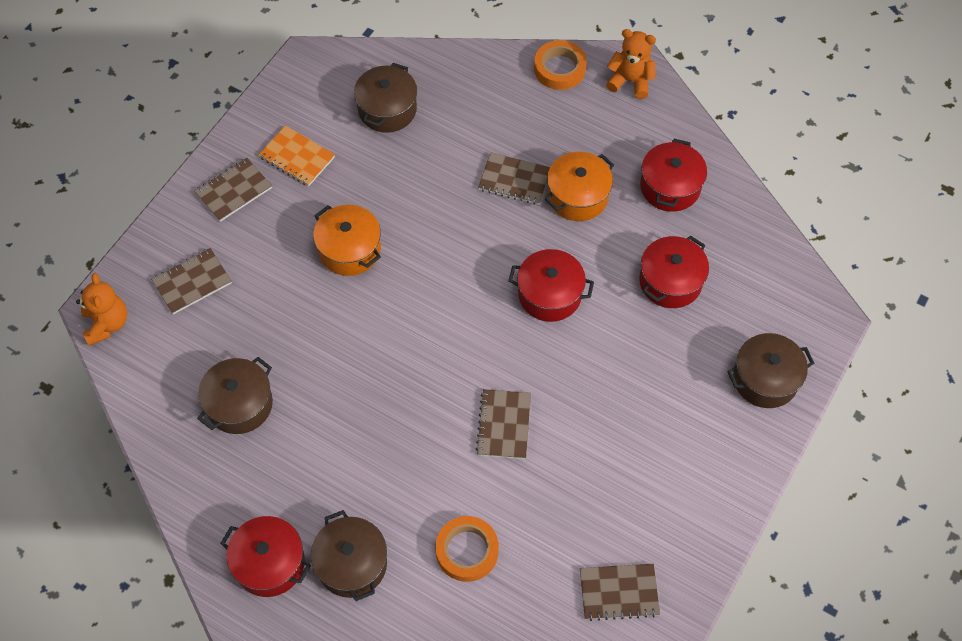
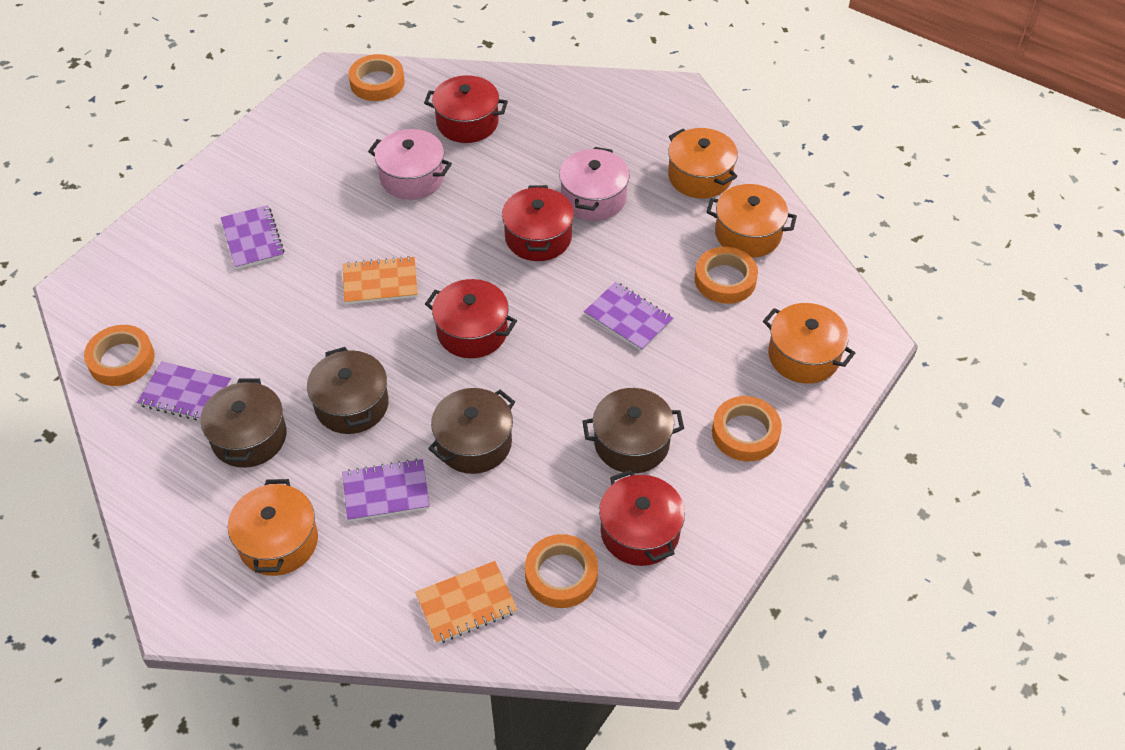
brown notebook: 5 -> 0
orange notebook: 1 -> 2
orange pot: 2 -> 4
orange tape: 2 -> 5
orange teddy bear: 2 -> 0
pink pot: 0 -> 2
purple notebook: 0 -> 4

